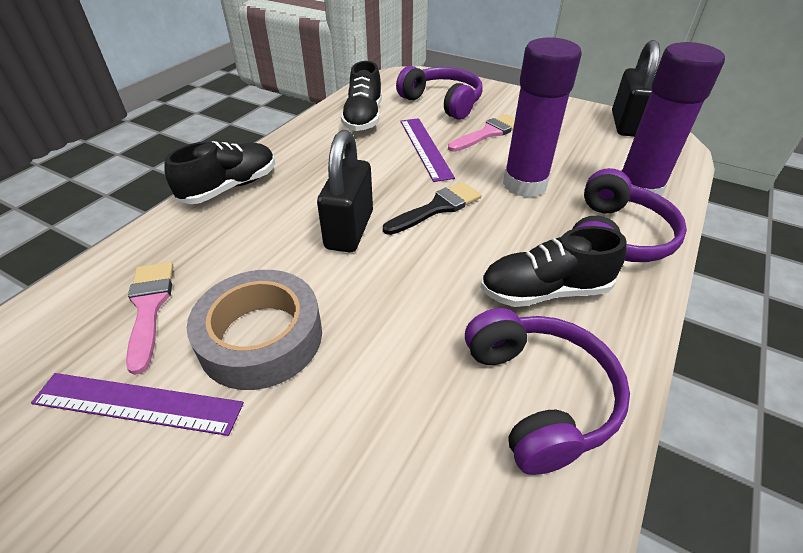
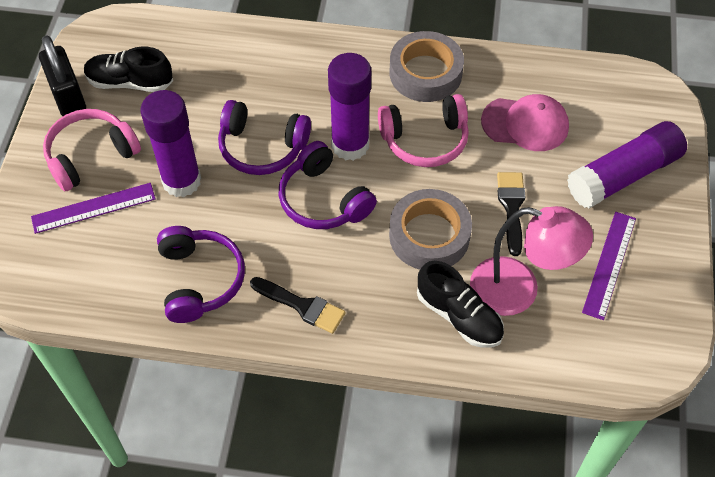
black brush: 1 -> 2
black padlock: 2 -> 1
black shoe: 3 -> 2
grey tape: 1 -> 2
pink brush: 2 -> 0
pink cap: 0 -> 1
pink headphones: 0 -> 2
pink lamp: 0 -> 1
purple glue stick: 2 -> 3

